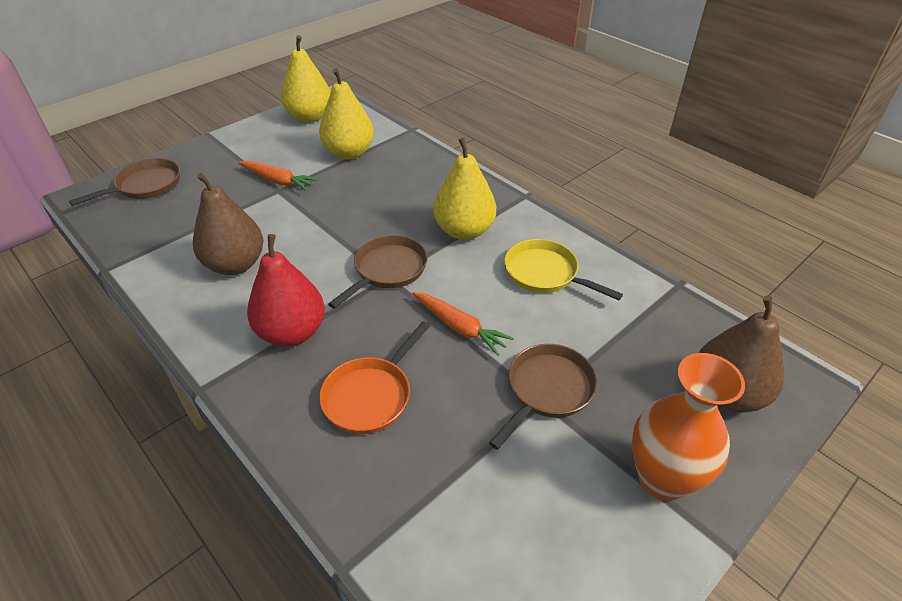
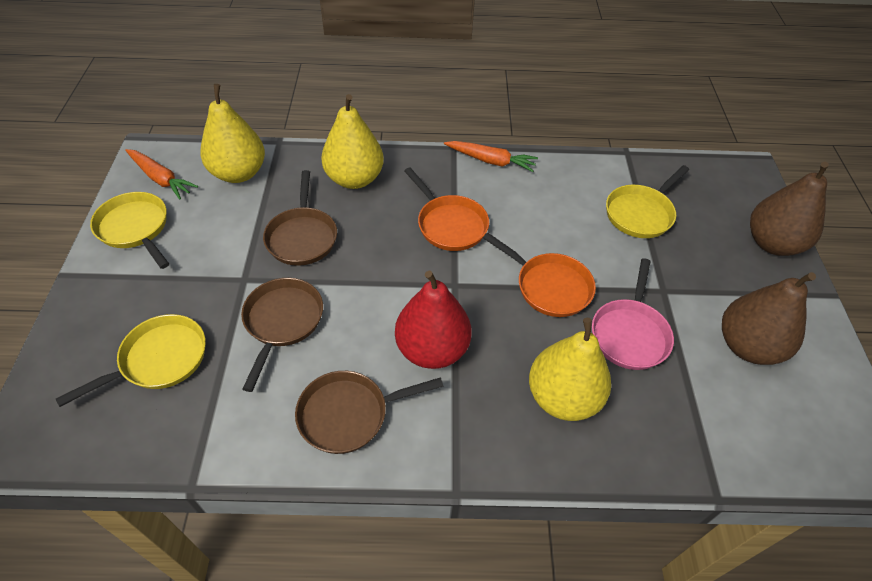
orange pan: 1 -> 2
orange vase: 1 -> 0
pink pan: 0 -> 1
yellow pan: 1 -> 3

